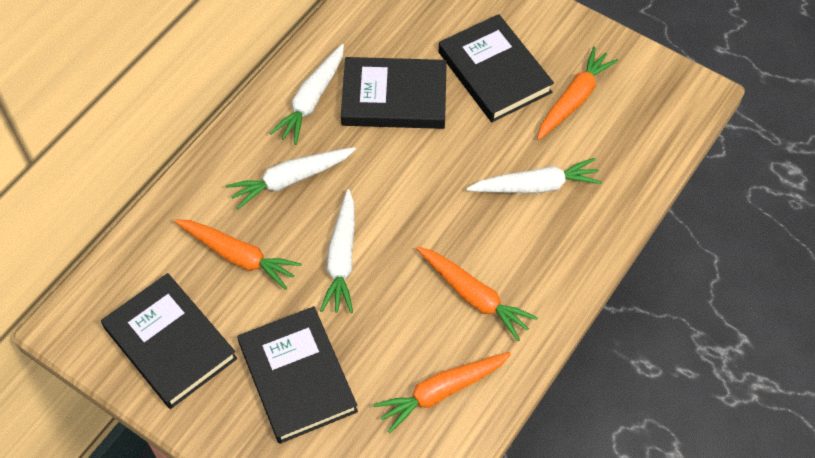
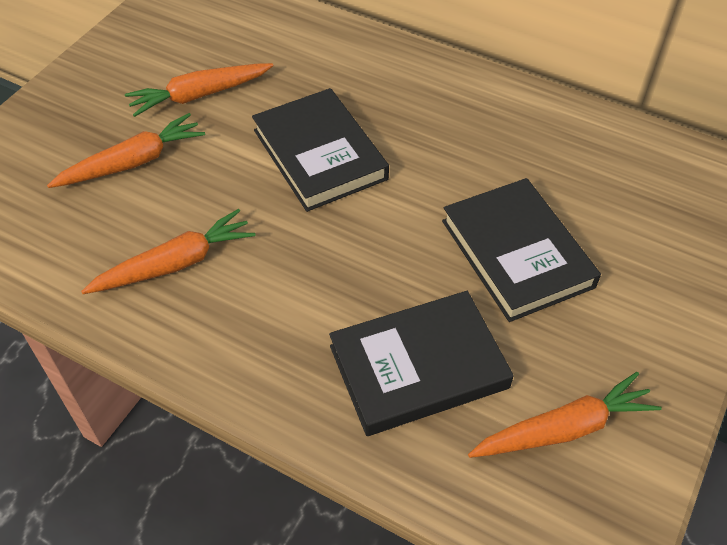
black book: 4 -> 3
white carrot: 4 -> 0

